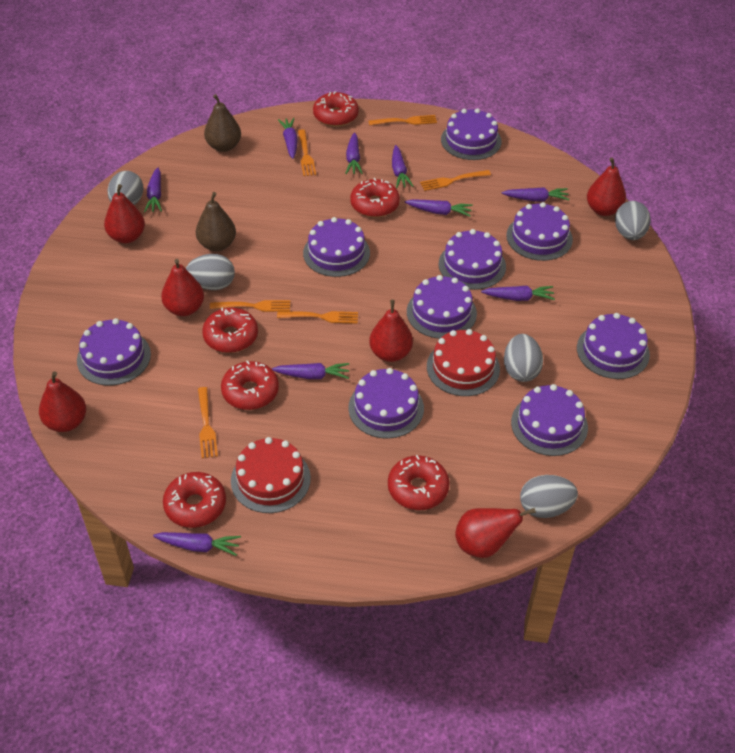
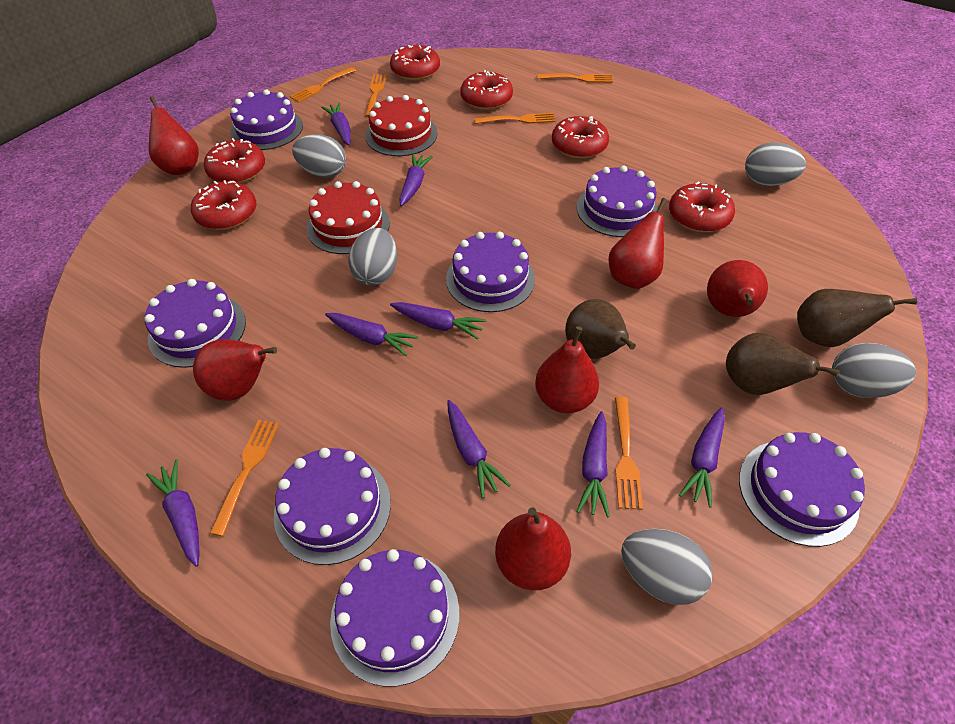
brown pear: 2 -> 3
purple cake: 9 -> 7
purple carrot: 9 -> 8

